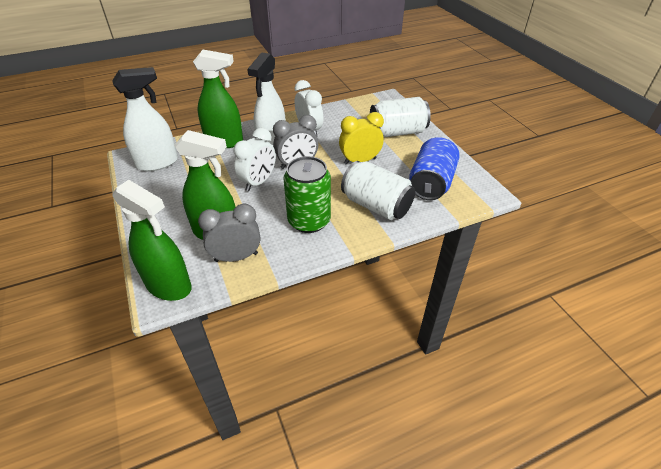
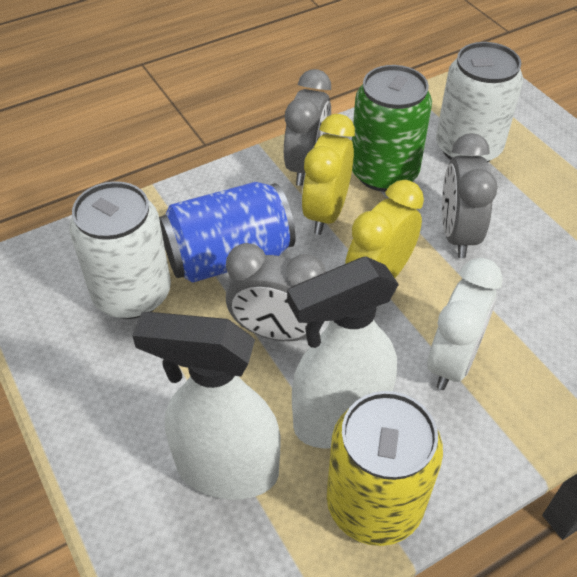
green spray bottle: 3 -> 0
grey clock: 2 -> 3
white clock: 2 -> 1
yellow can: 0 -> 1
yellow clock: 1 -> 2

